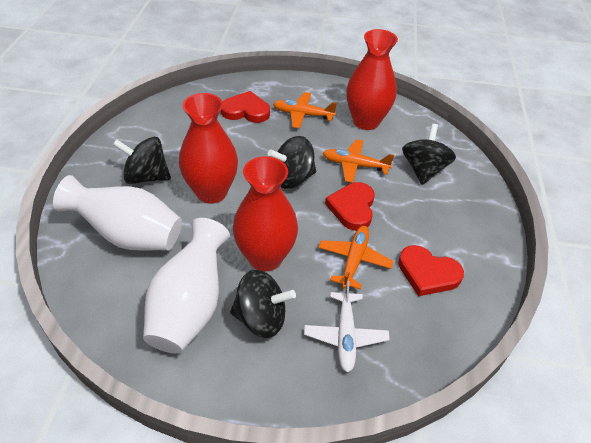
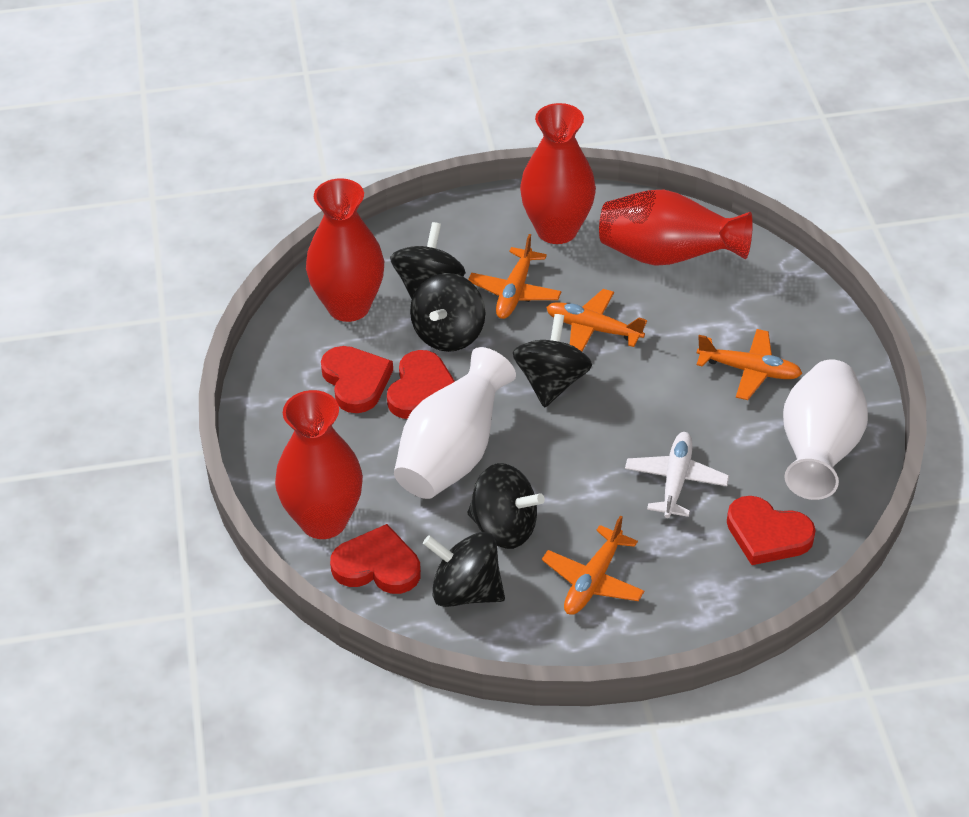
black spinning top: 4 -> 5
orange plane: 3 -> 4
red heart: 3 -> 4
red vase: 3 -> 4

